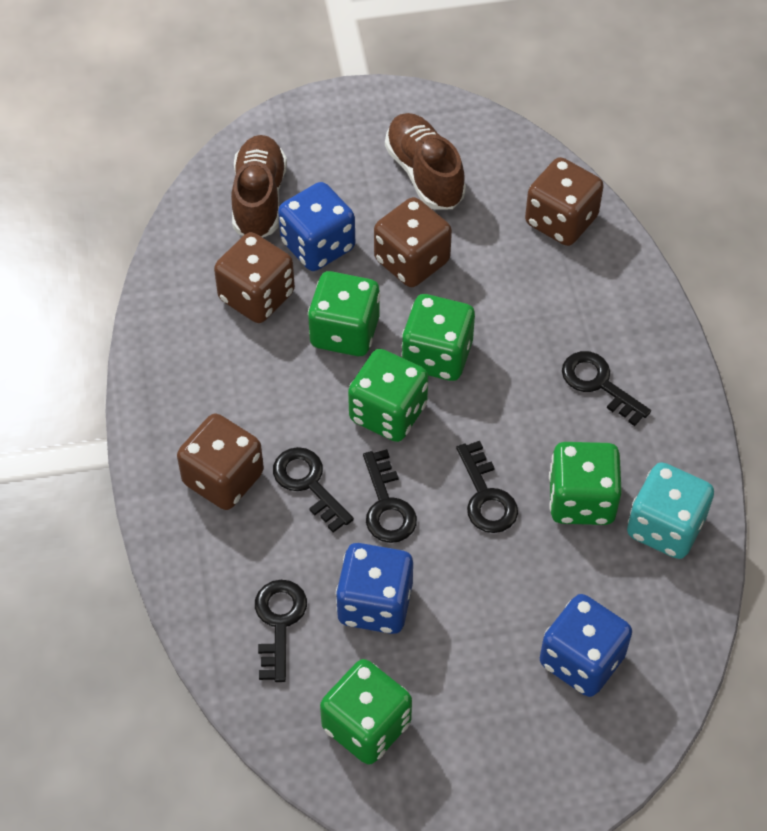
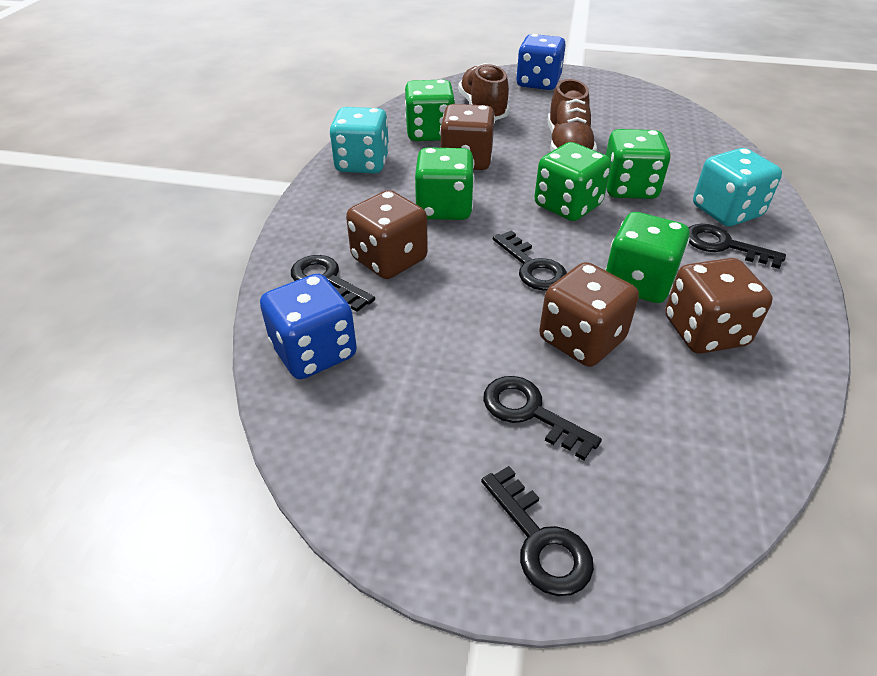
blue dice: 3 -> 2
turquoise dice: 1 -> 2

